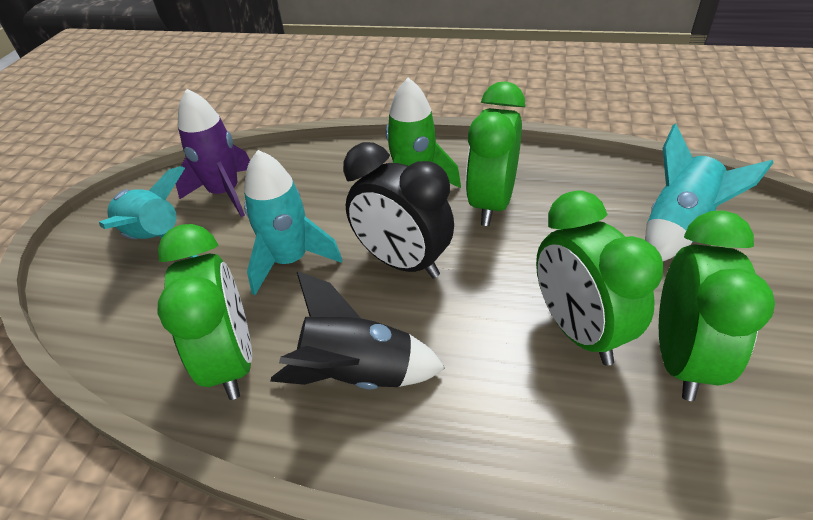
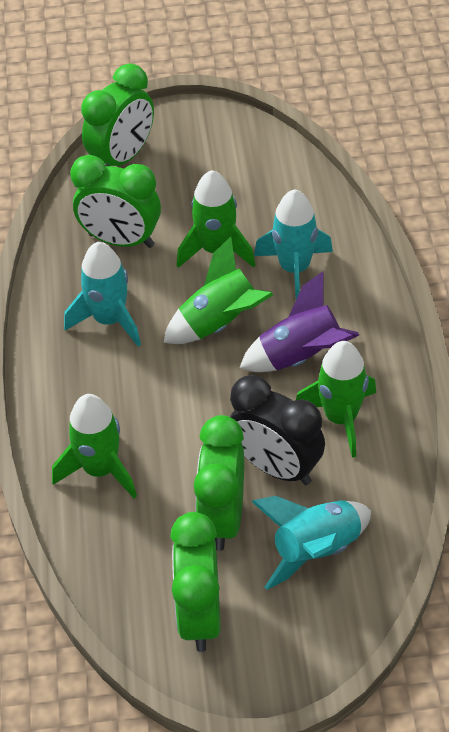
black rocket: 1 -> 0
green rocket: 1 -> 4

